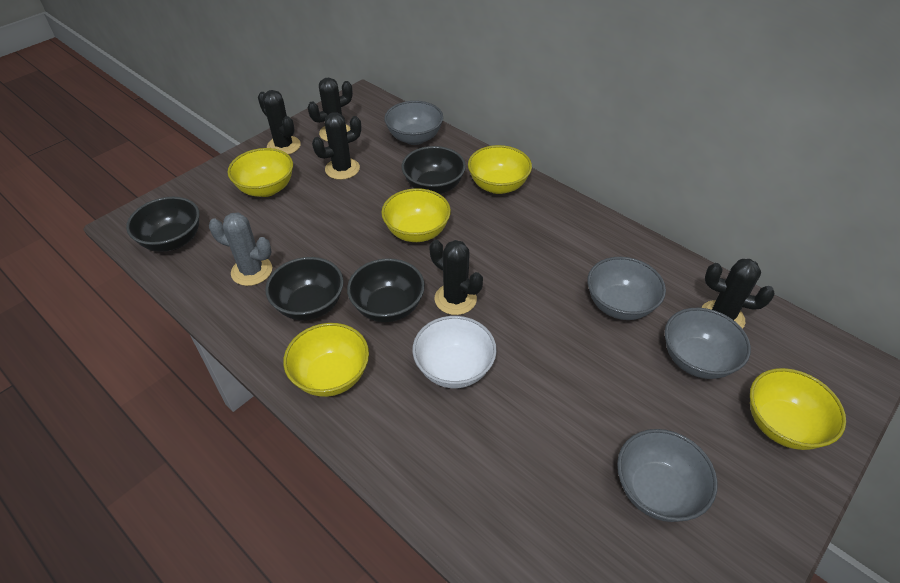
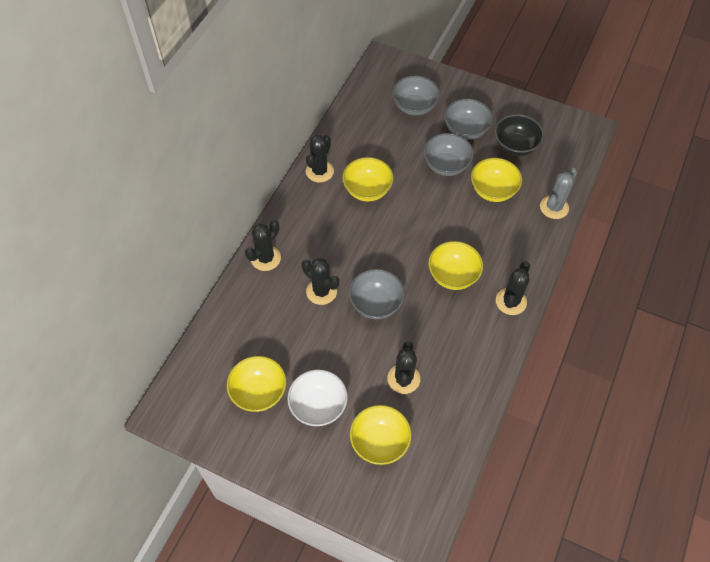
black bowl: 4 -> 1

